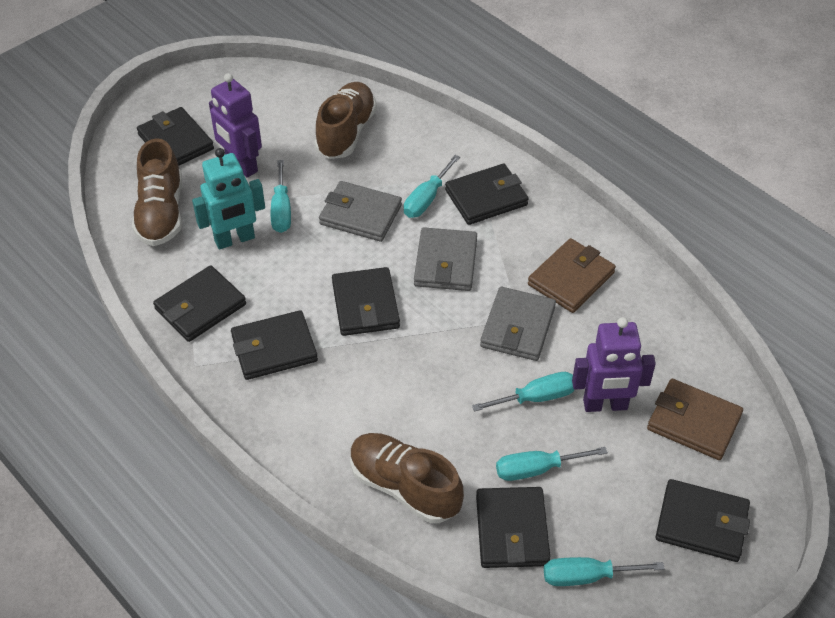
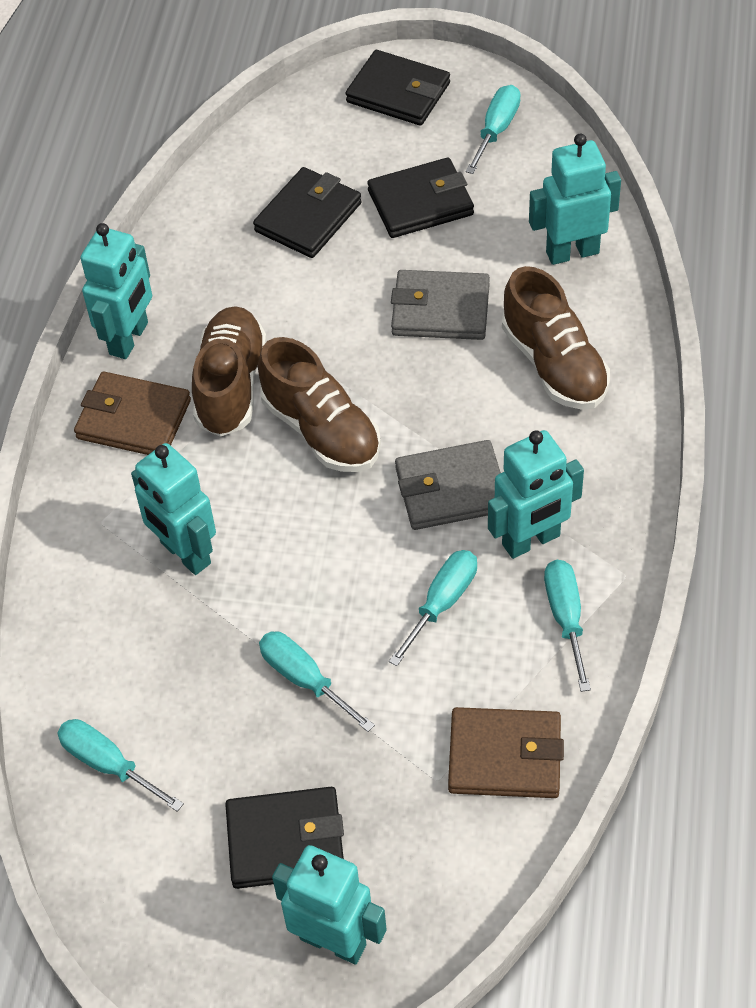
black wallet: 7 -> 4
grey wallet: 3 -> 2
purple robot: 2 -> 0
turquoise robot: 1 -> 5

